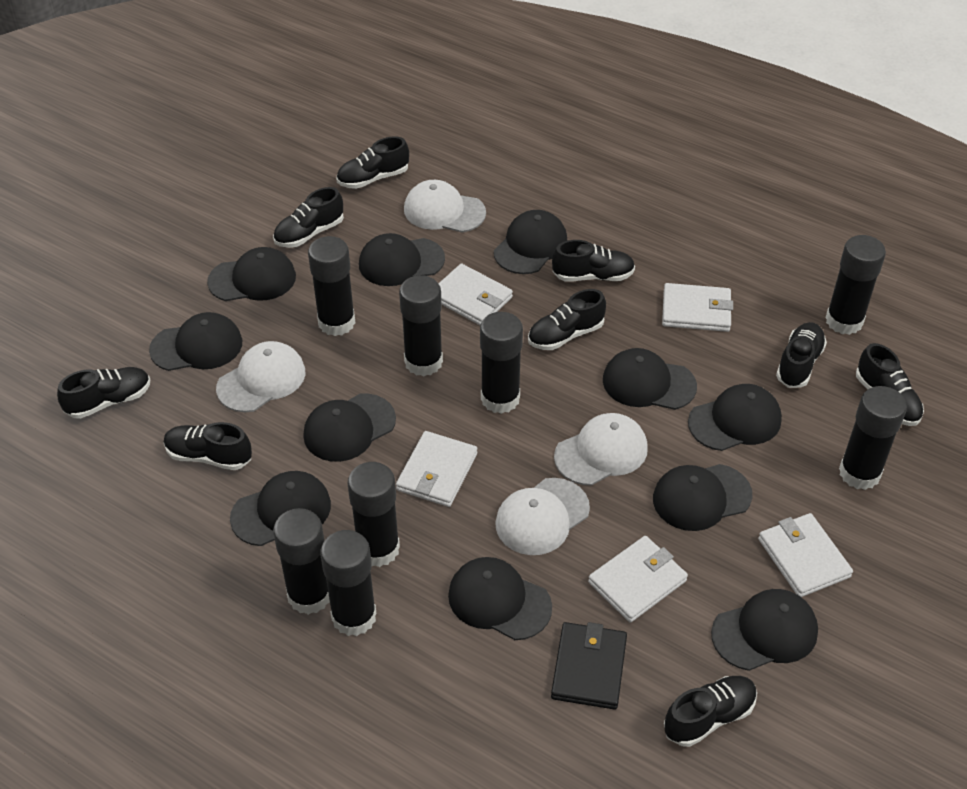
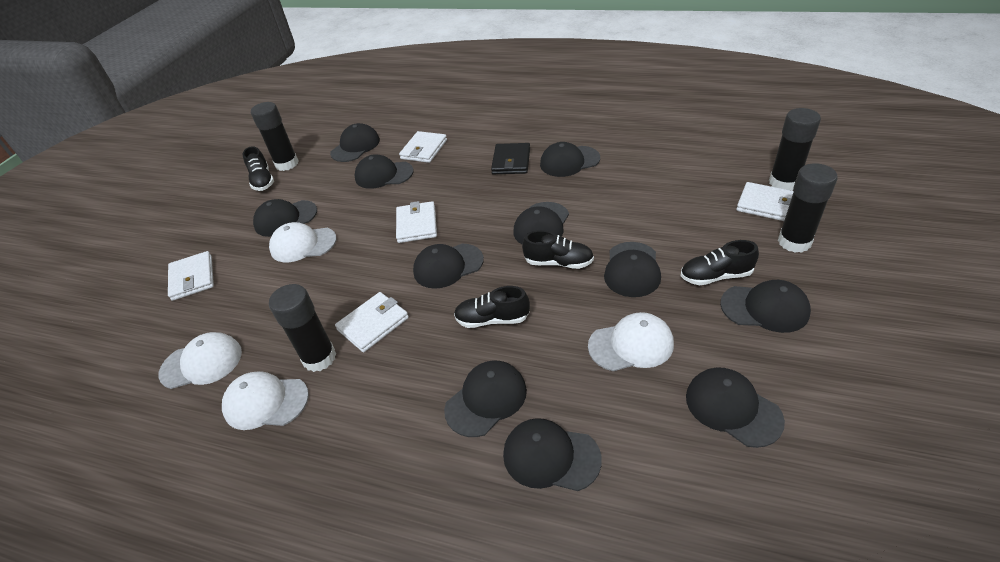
black glue stick: 8 -> 4
black shoe: 9 -> 4

